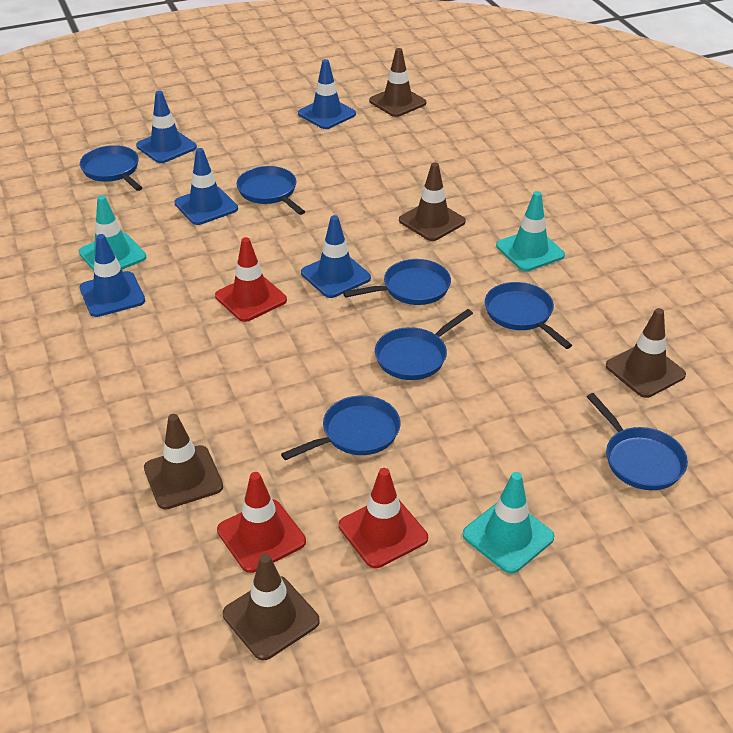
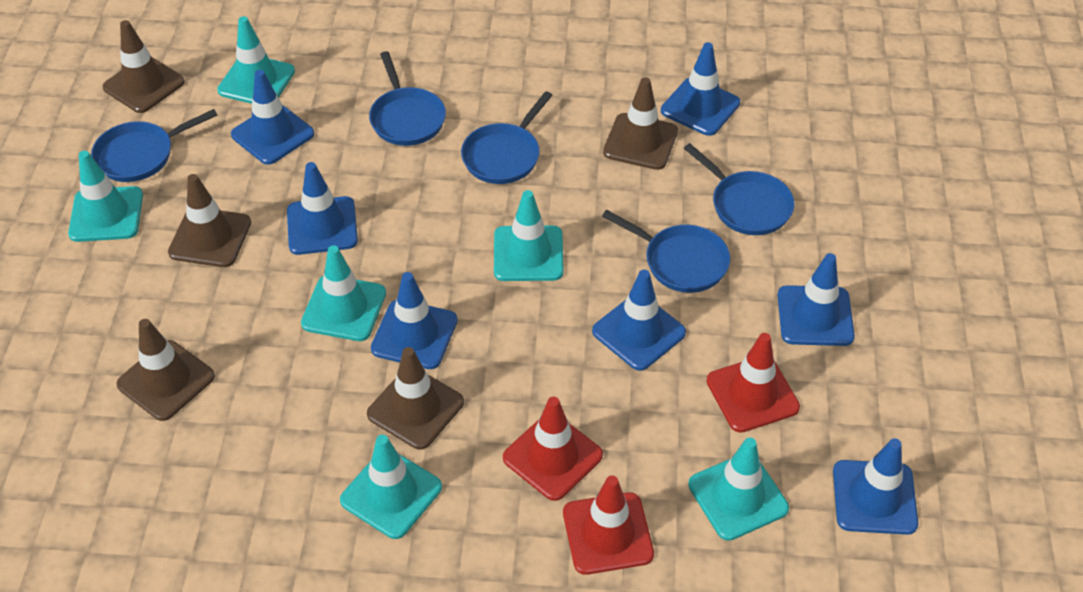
blue pan: 7 -> 5
blue traffic cone: 5 -> 7
turquoise traffic cone: 3 -> 6

